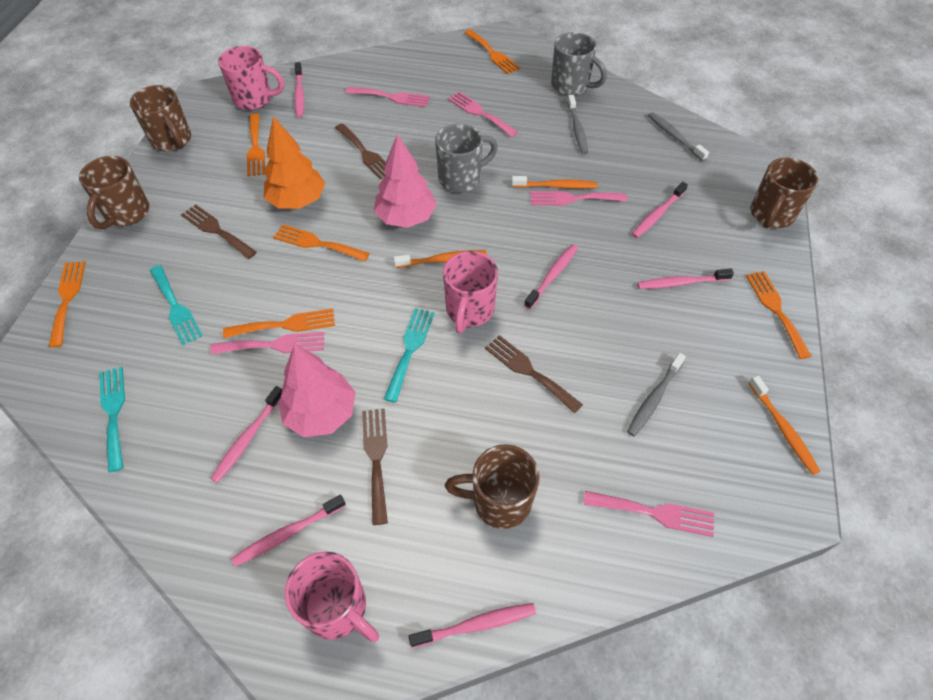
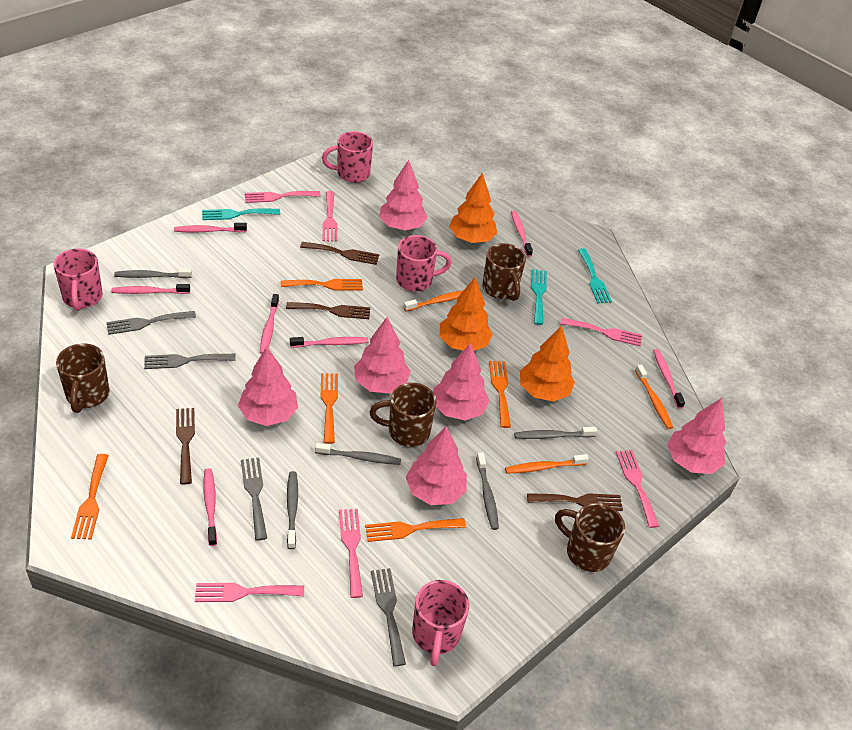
grey fork: 0 -> 4
grey mug: 2 -> 0
grey toothbrush: 3 -> 5
orange fork: 6 -> 5
orange tree: 1 -> 3
pink fork: 5 -> 6
pink mug: 3 -> 4
pink tree: 2 -> 6

